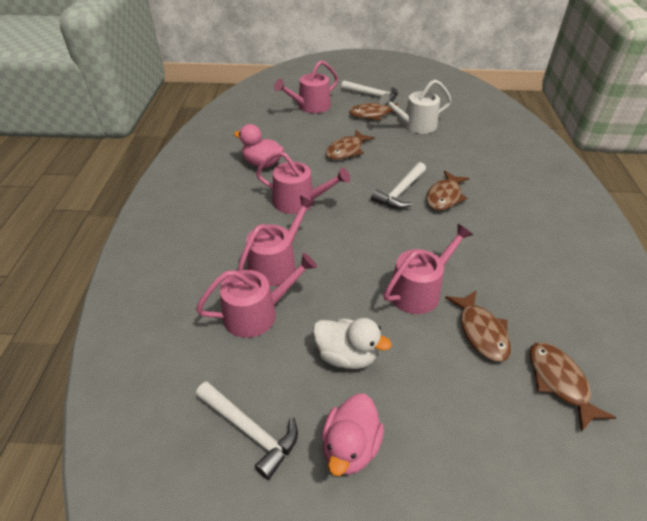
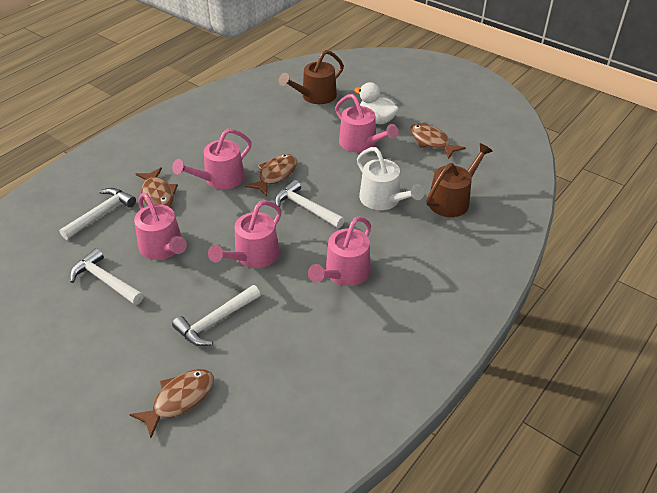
brown fish: 5 -> 4
brown watering can: 0 -> 2
pink duck: 2 -> 0
white hammer: 3 -> 4

